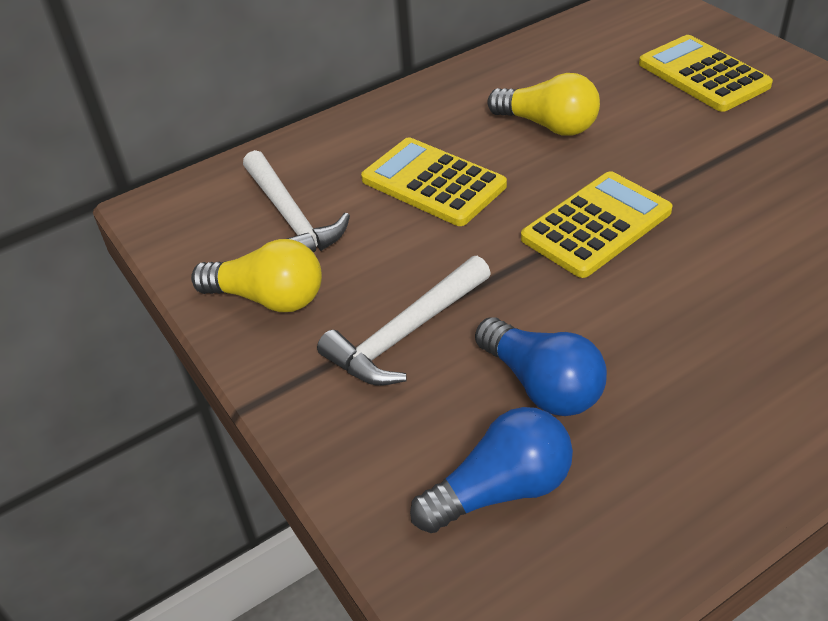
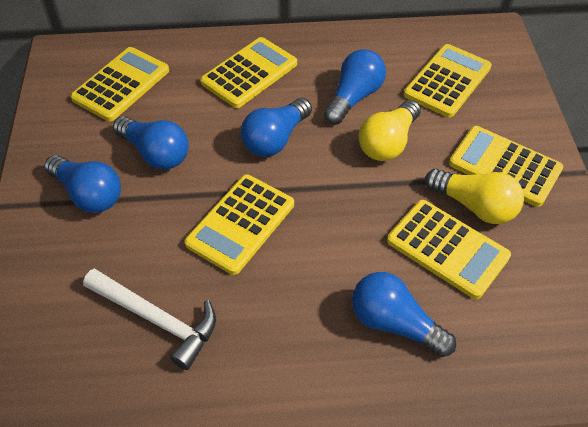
blue light bulb: 2 -> 5
white hammer: 2 -> 1
yellow calculator: 3 -> 6

